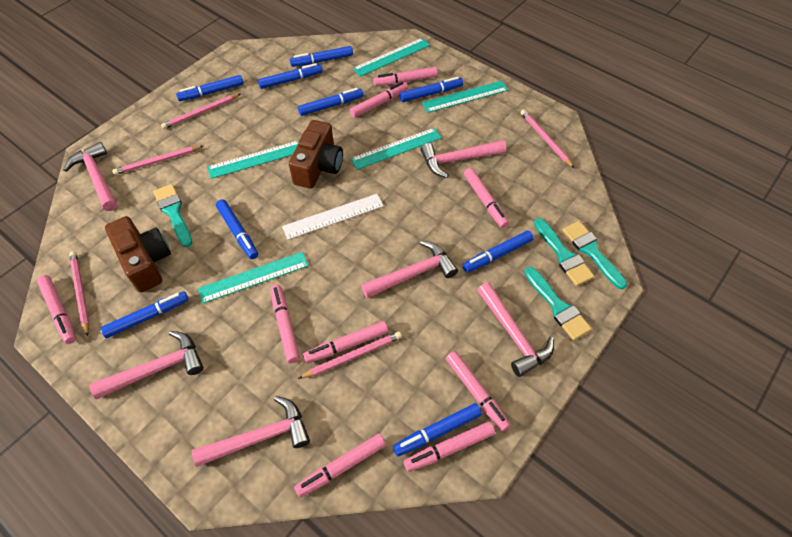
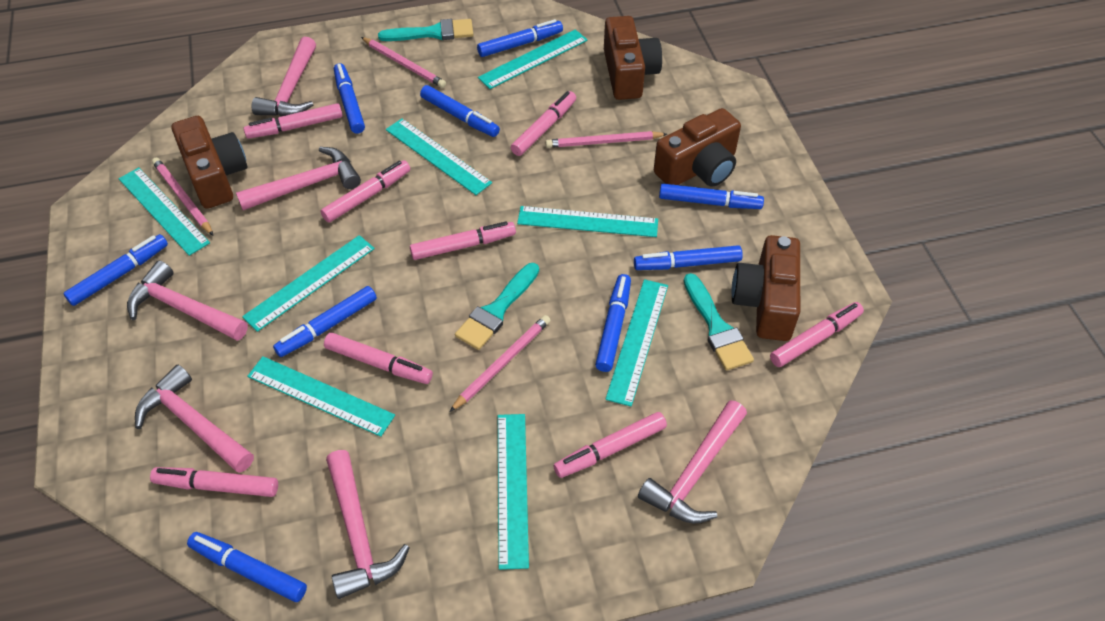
brown camera: 2 -> 4
pink marker: 9 -> 8
pink pencil: 5 -> 4
turquoise brush: 4 -> 3
turquoise ruler: 5 -> 8
white ruler: 1 -> 0

